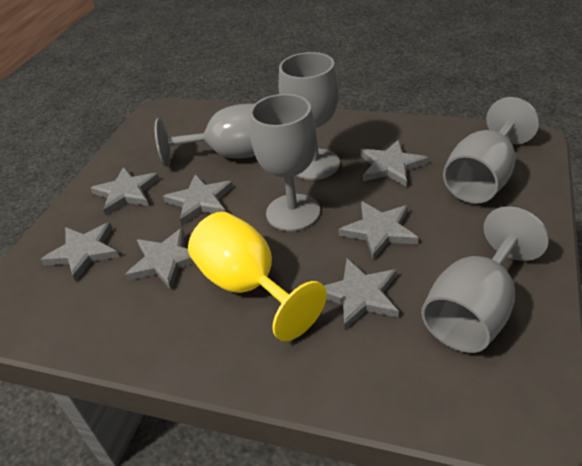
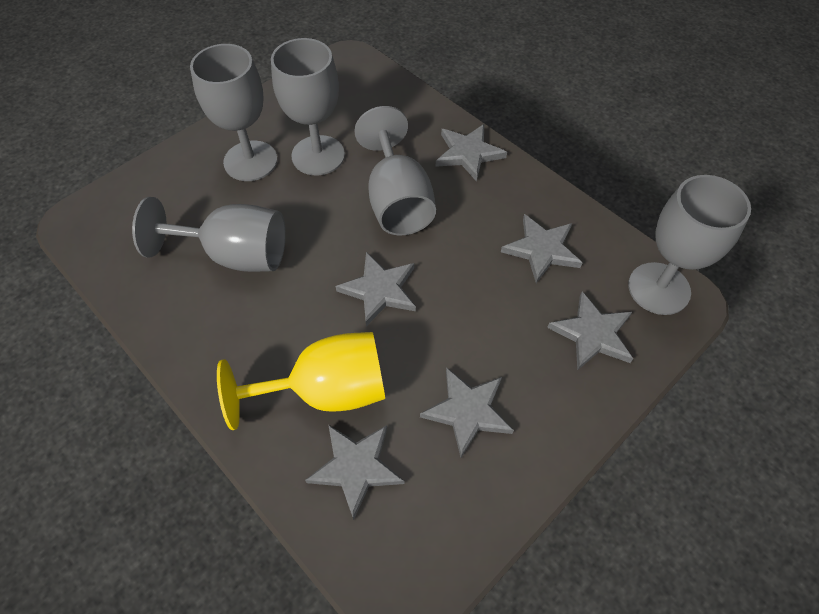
grey star: 7 -> 6

